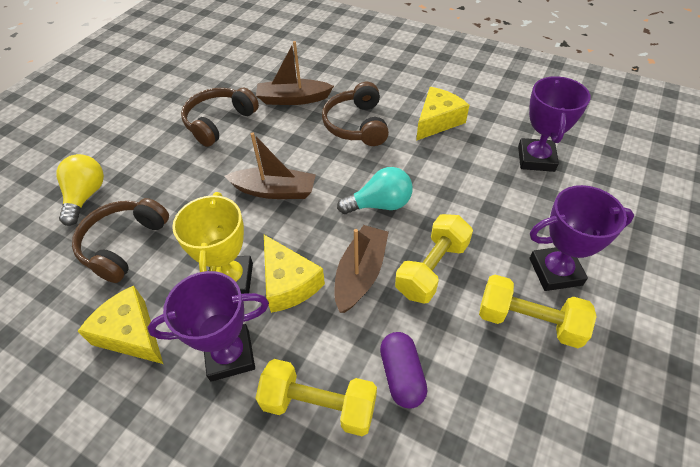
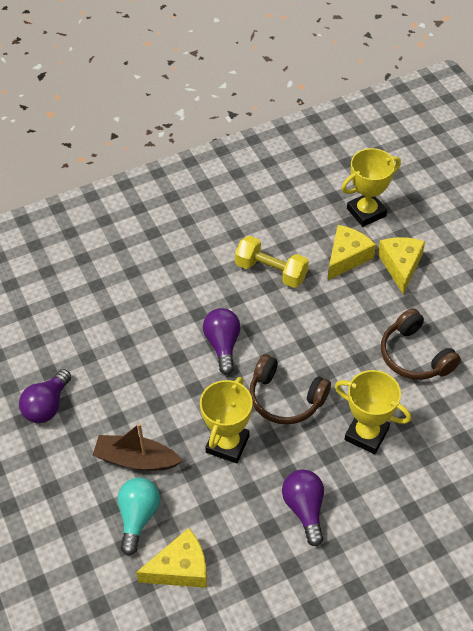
brown boat: 3 -> 1
brown headphones: 3 -> 2
purple capsule: 1 -> 0
purple light bulb: 0 -> 3
purple trophy: 3 -> 0
yellow dumbbell: 3 -> 1
yellow light bulb: 1 -> 0
yellow trophy: 1 -> 3

